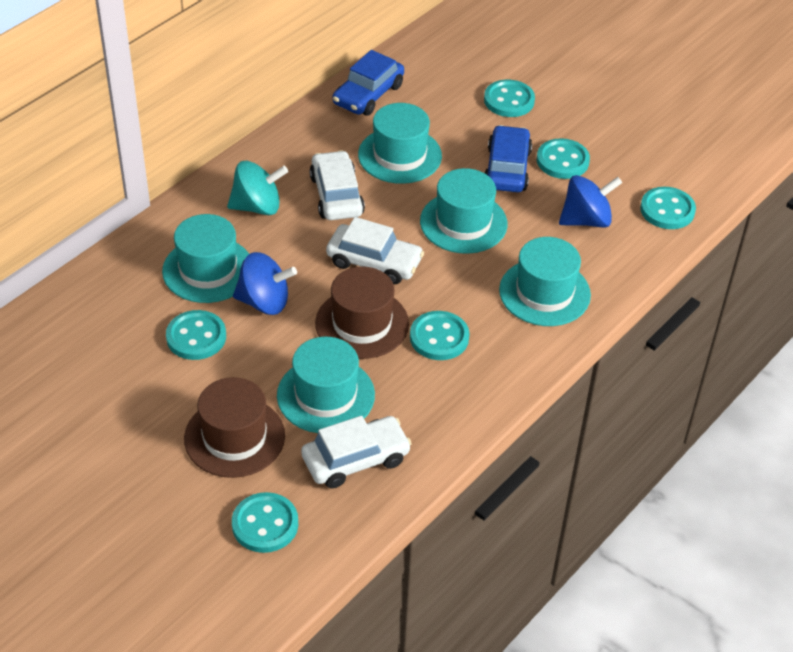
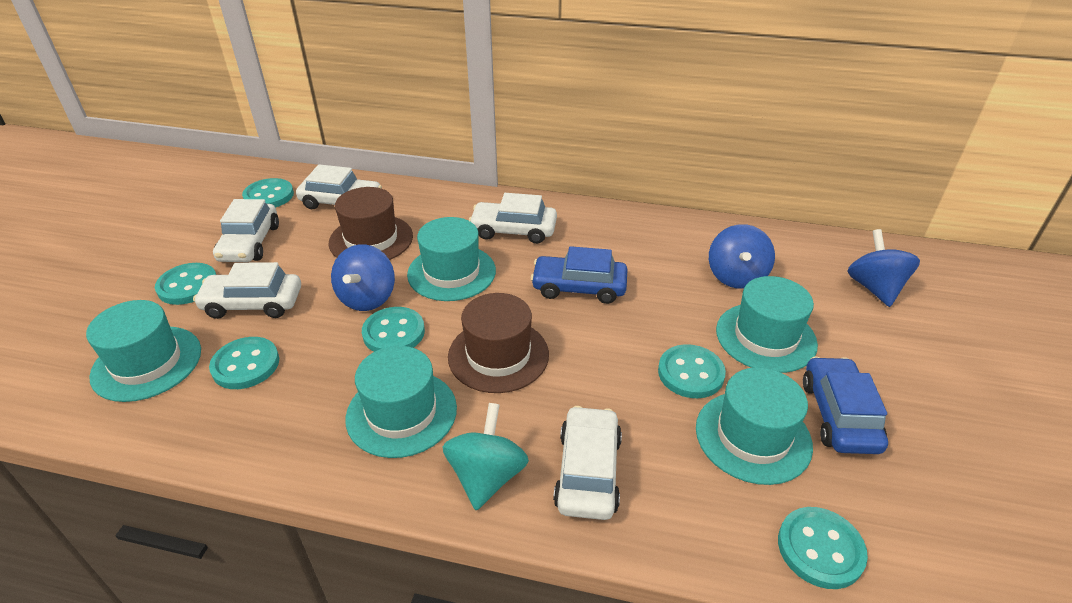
blue spinning top: 2 -> 3
white car: 3 -> 5

